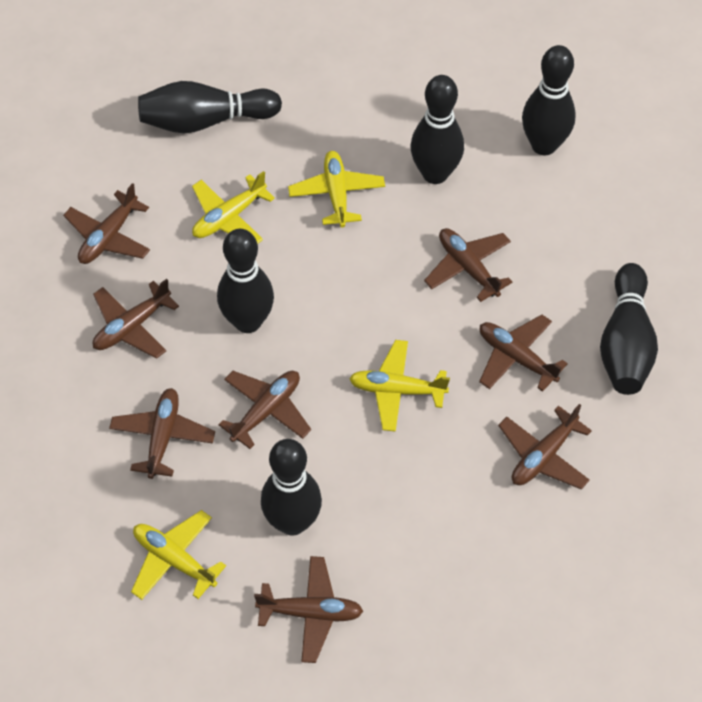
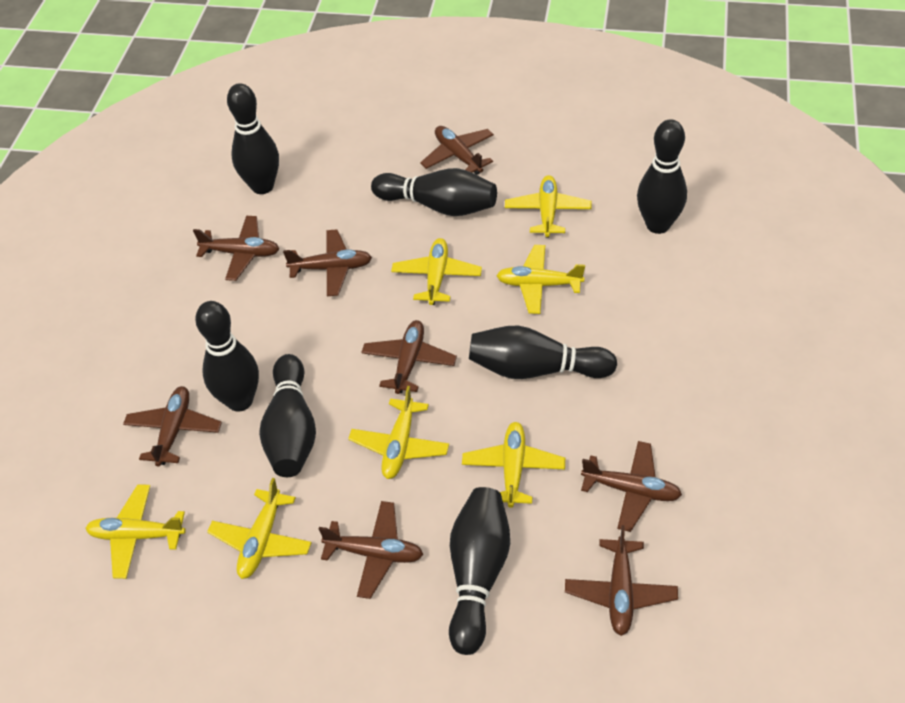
black bowling pin: 6 -> 7
yellow plane: 4 -> 7

